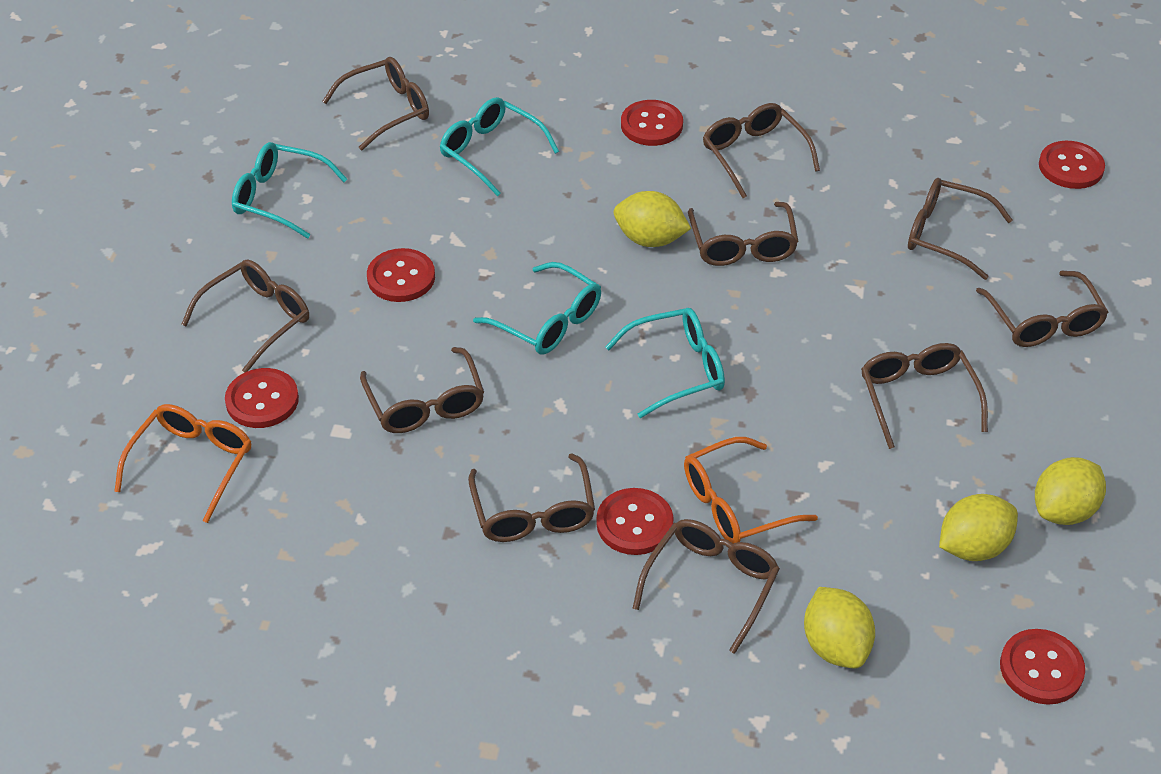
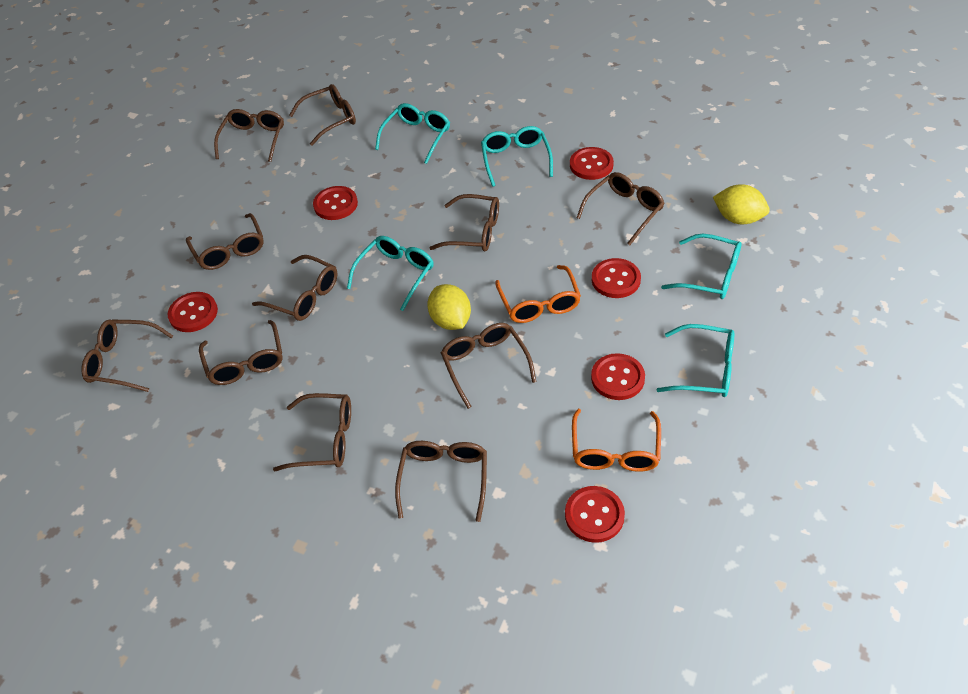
brown glasses: 10 -> 11
turquoise glasses: 4 -> 5
yellow lemon: 4 -> 2

